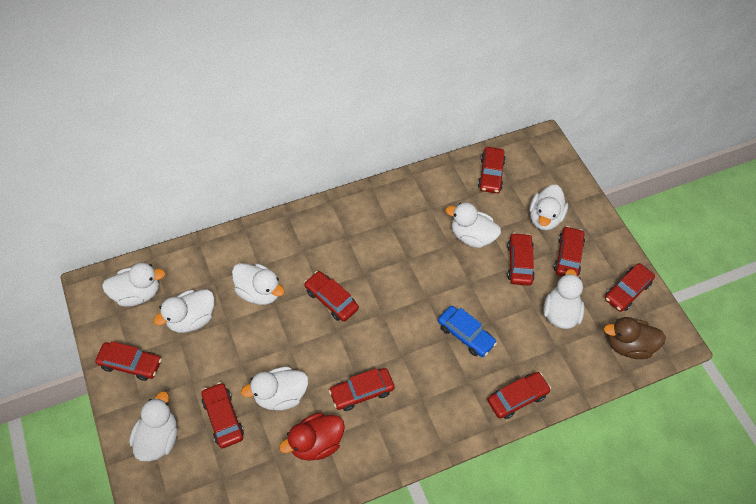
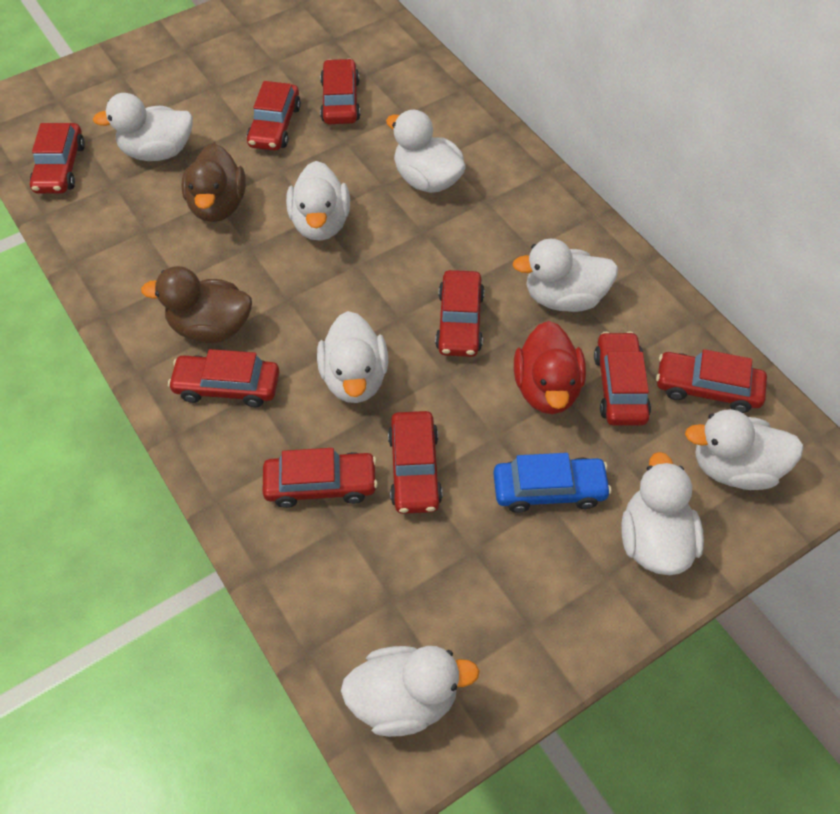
brown duck: 1 -> 2

